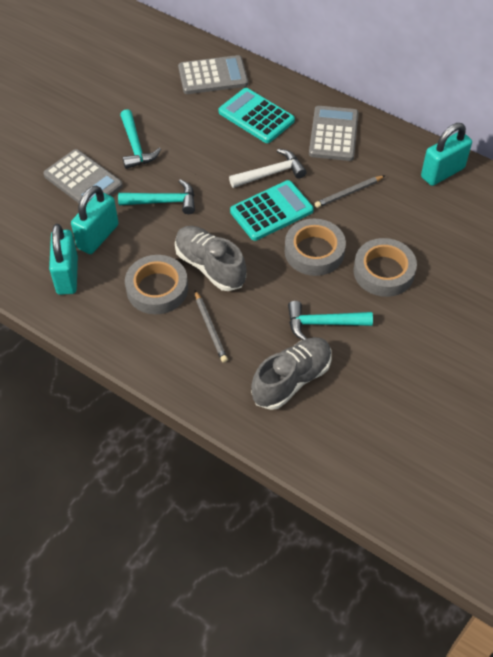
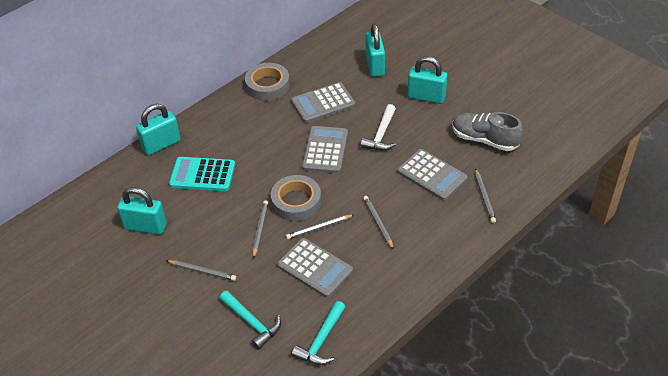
grey calculator: 3 -> 4
grey pencil: 2 -> 5
grey shoe: 2 -> 1
grey tape: 3 -> 2
turquoise calculator: 2 -> 1
turquoise hammer: 3 -> 2
turquoise padlock: 3 -> 4

